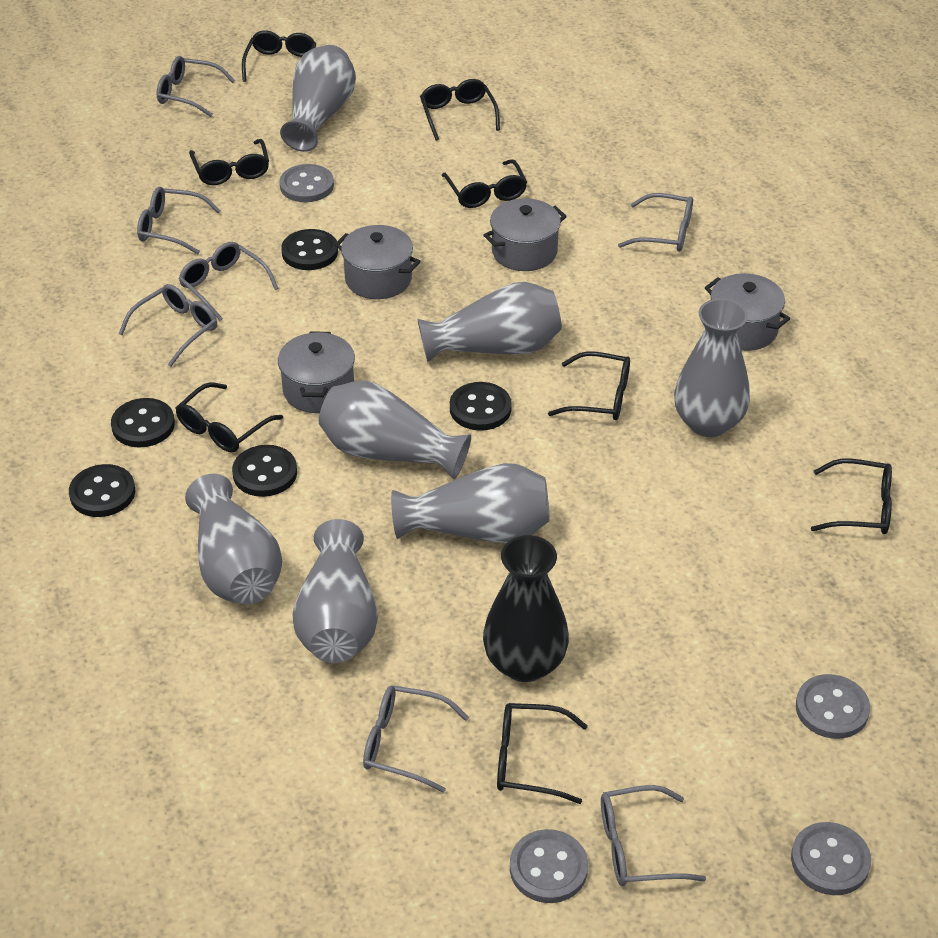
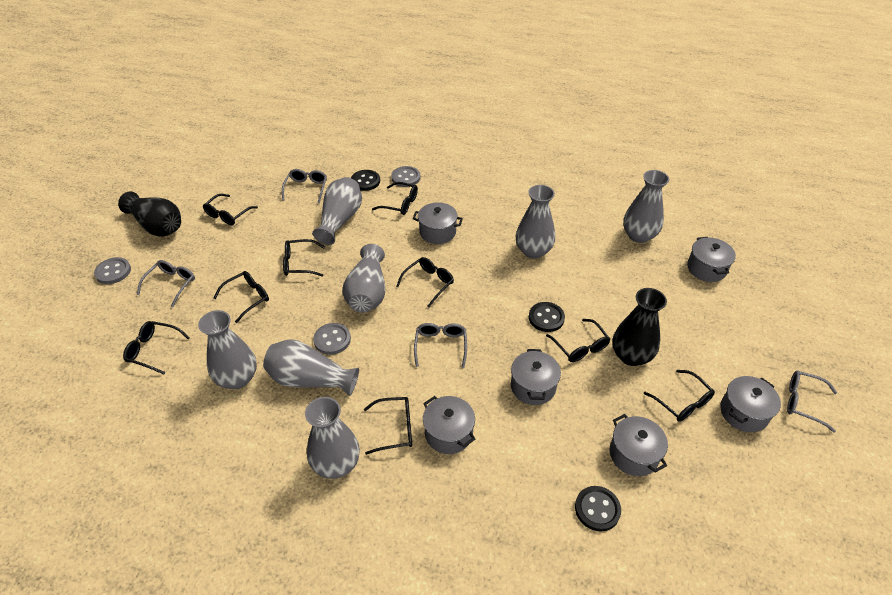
black button: 5 -> 3
black glasses: 8 -> 9
black vase: 1 -> 2
grey button: 4 -> 3
grey glasses: 7 -> 4
grey pot: 4 -> 6

